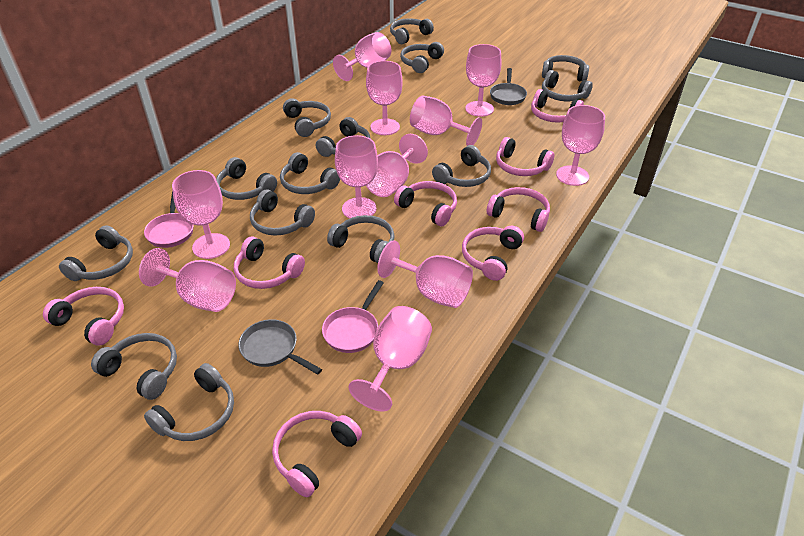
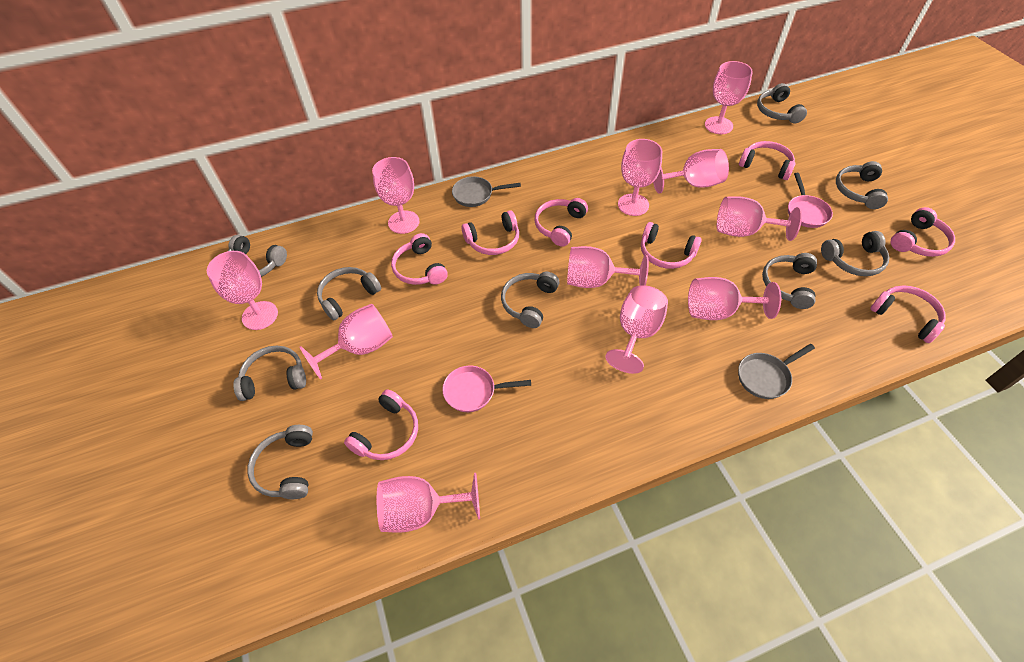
grey headphones: 14 -> 9

